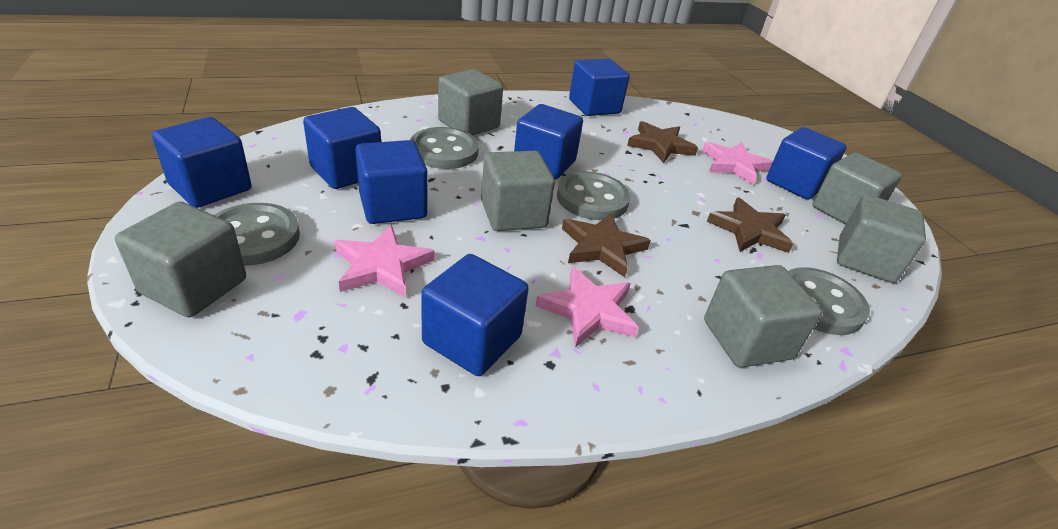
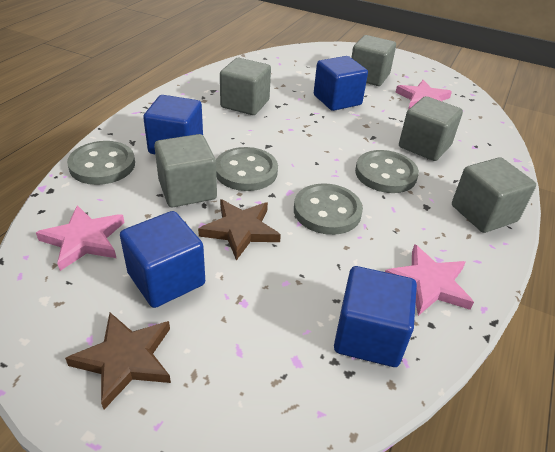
blue cube: 7 -> 4
brown star: 3 -> 2
grey cube: 6 -> 5

